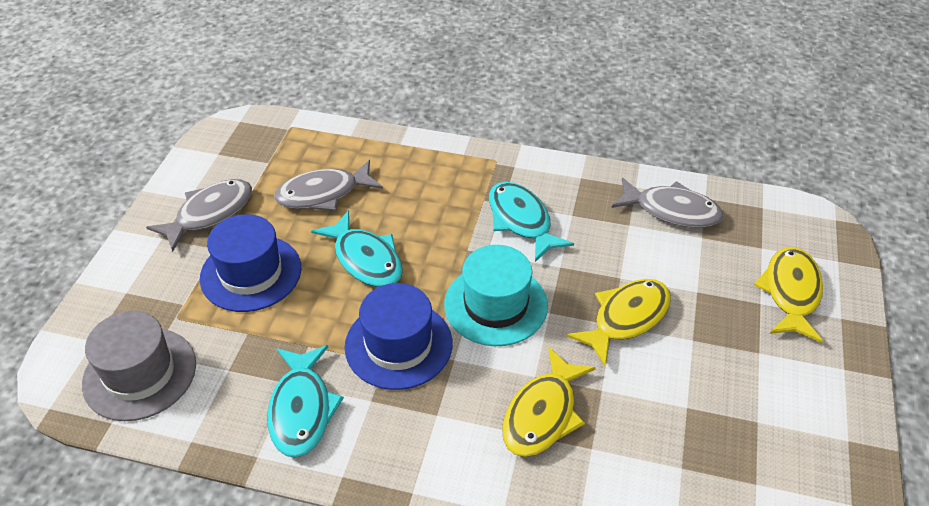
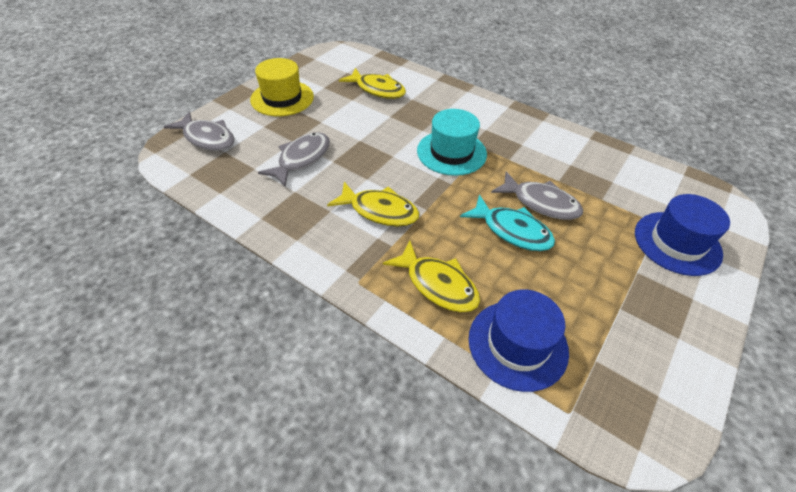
grey hat: 1 -> 0
turquoise fish: 3 -> 1
yellow hat: 0 -> 1

